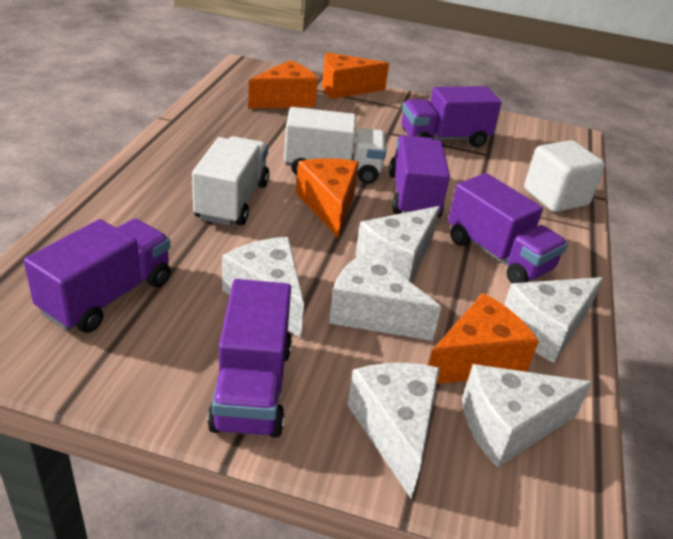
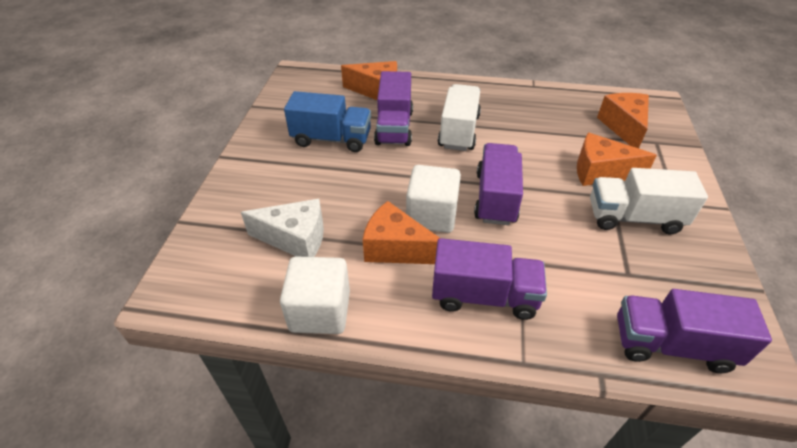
blue truck: 0 -> 1
purple truck: 5 -> 4
white cheese: 6 -> 1
white cube: 1 -> 2

